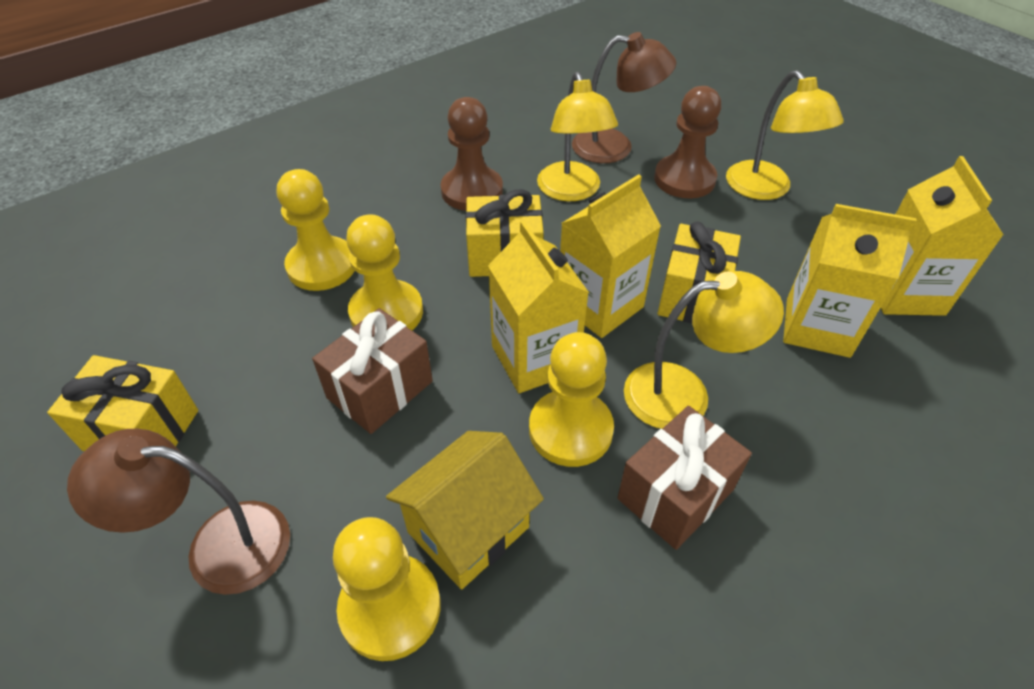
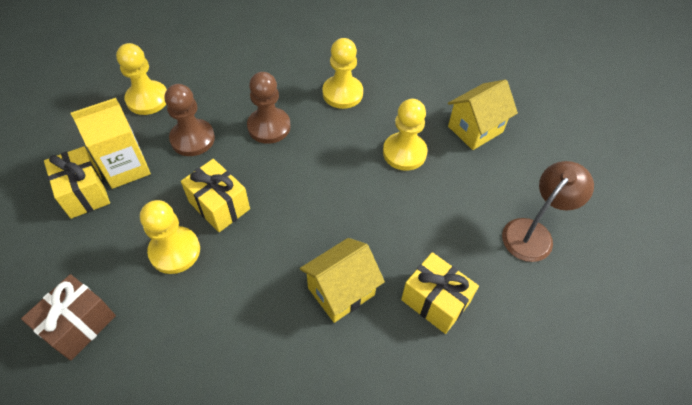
brown gift: 2 -> 1
brown lamp: 2 -> 1
yellow carton: 4 -> 1
yellow house: 1 -> 2
yellow lamp: 3 -> 0

